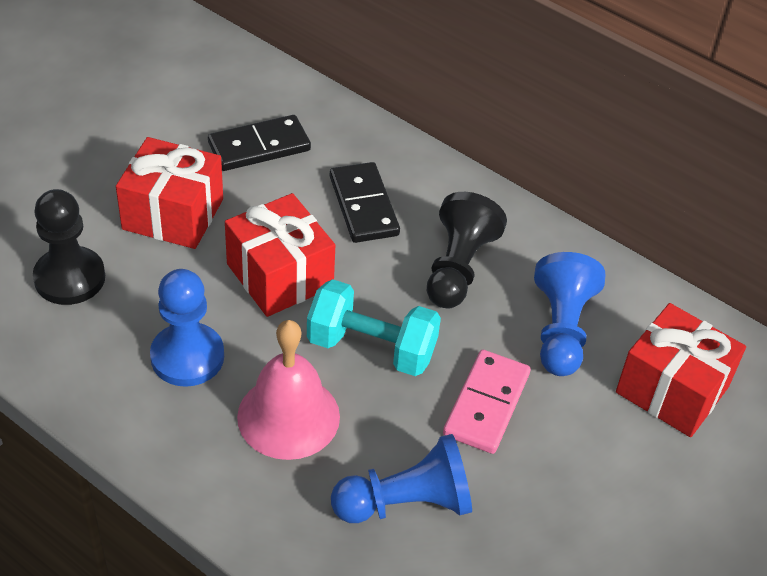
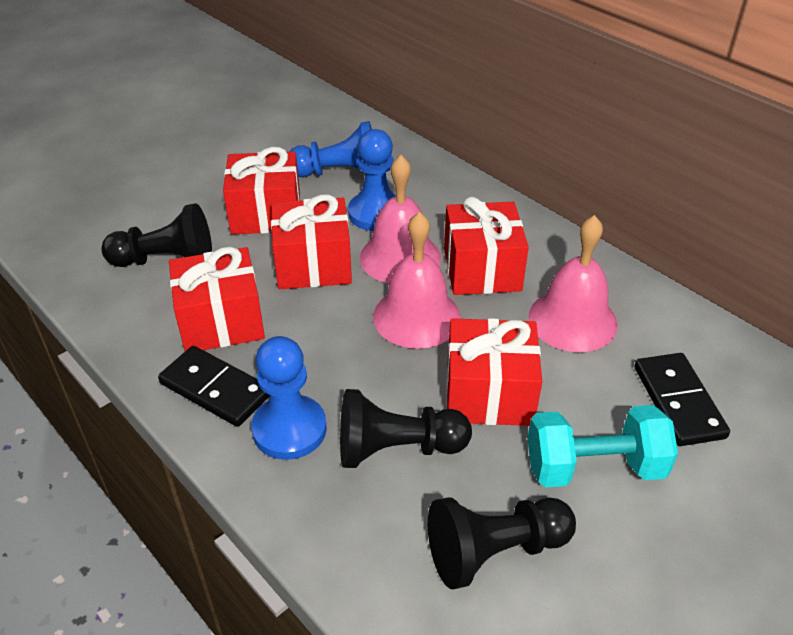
black pawn: 2 -> 3
pink bell: 1 -> 3
pink domino: 1 -> 0
red gift: 3 -> 5

